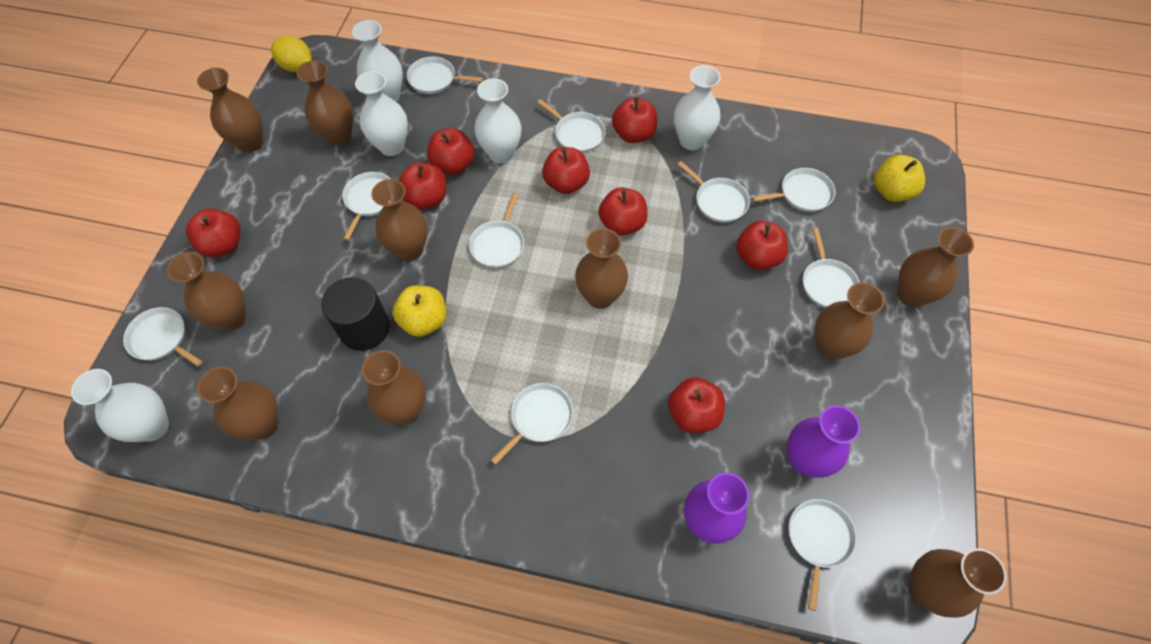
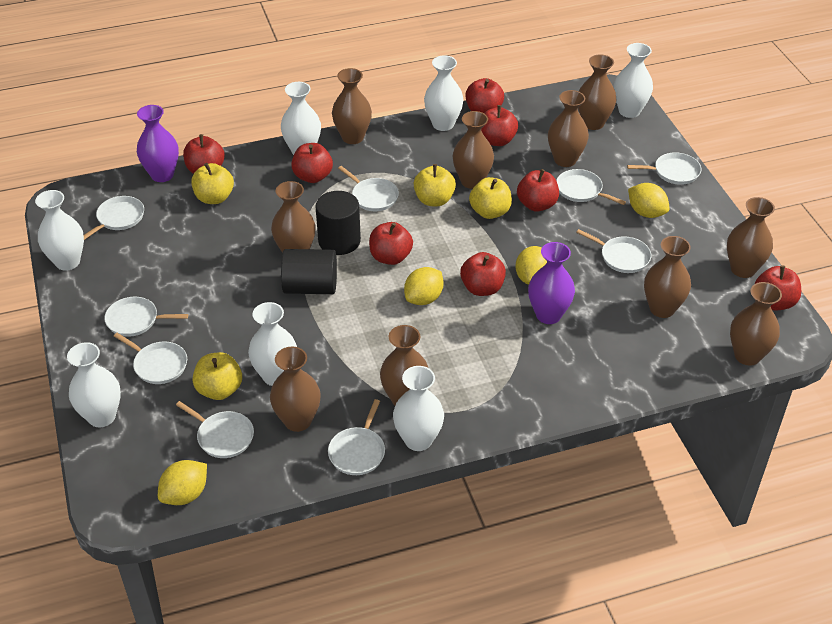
black cylinder: 1 -> 2
white pan: 10 -> 9
white vase: 5 -> 7
yellow apple: 2 -> 4
yellow lemon: 1 -> 4

